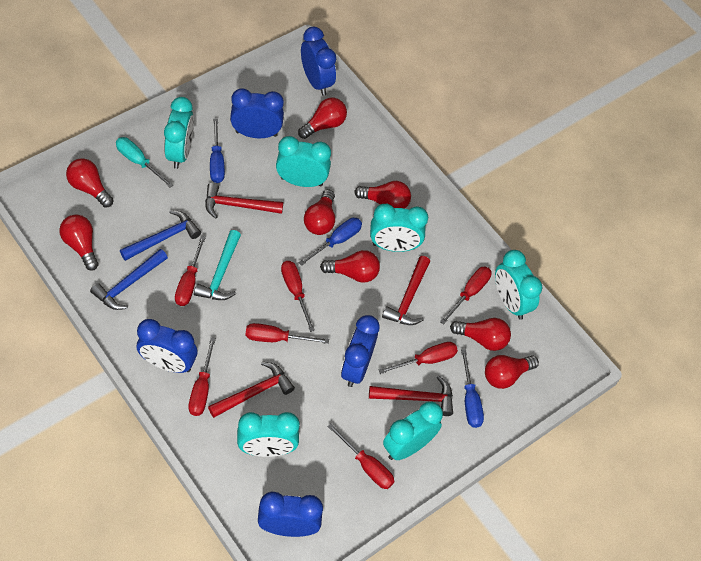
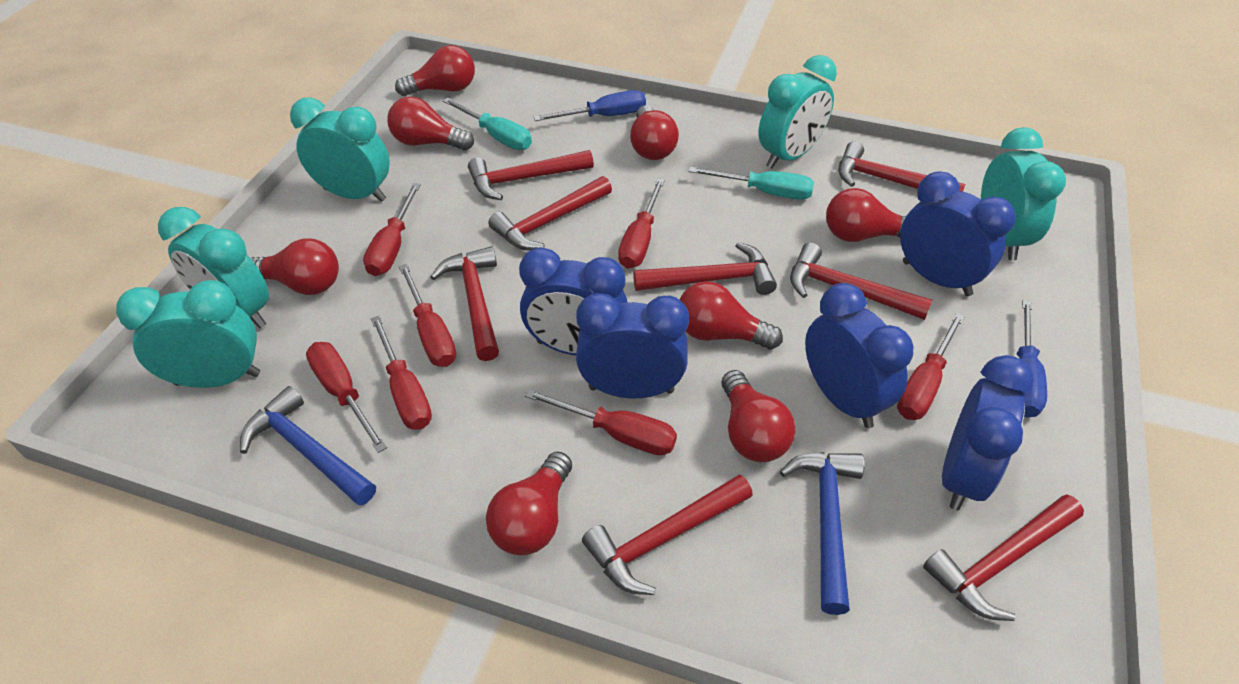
blue screwdriver: 3 -> 2
red hammer: 4 -> 8
turquoise clock: 6 -> 5
turquoise hammer: 1 -> 0
turquoise screwdriver: 1 -> 2

